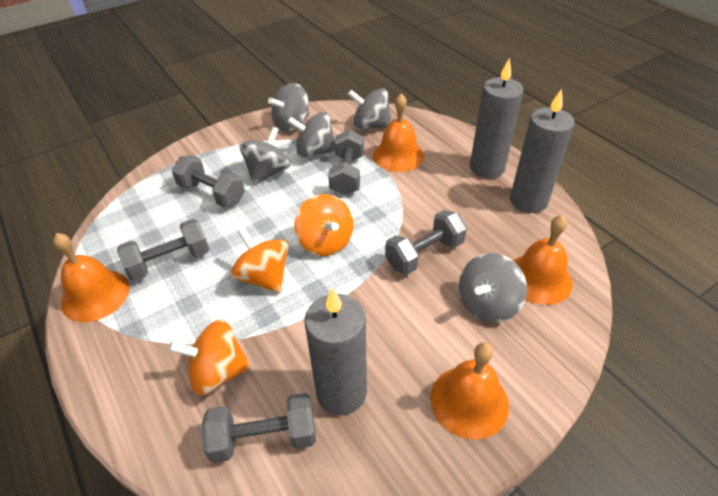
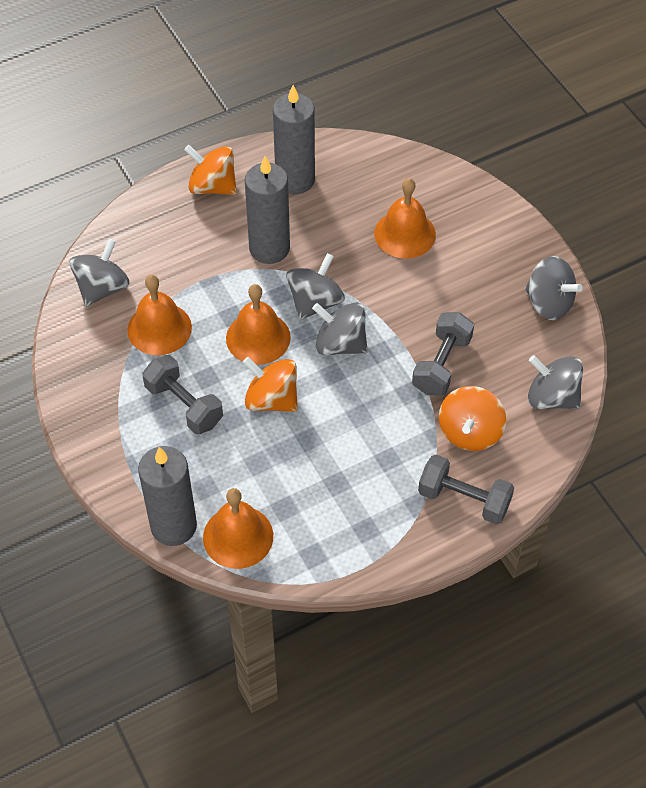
grey dumbbell: 5 -> 3

